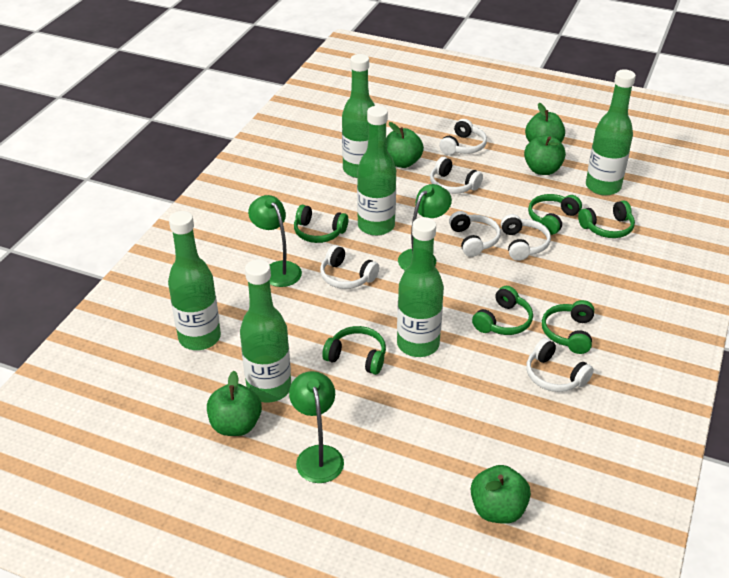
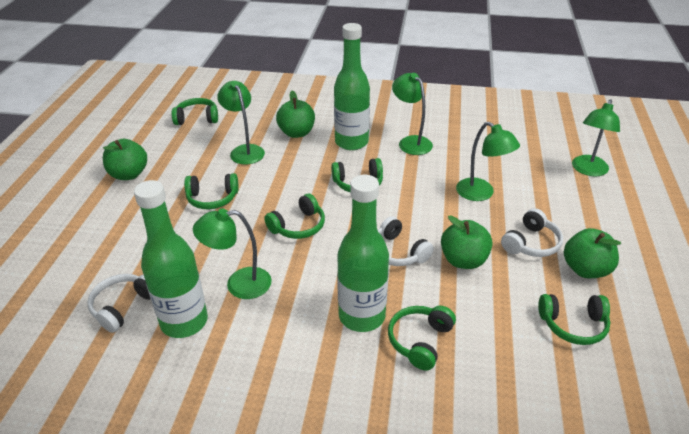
green apple: 5 -> 4
green bottle: 6 -> 3
green lamp: 3 -> 5
white headphones: 6 -> 3

